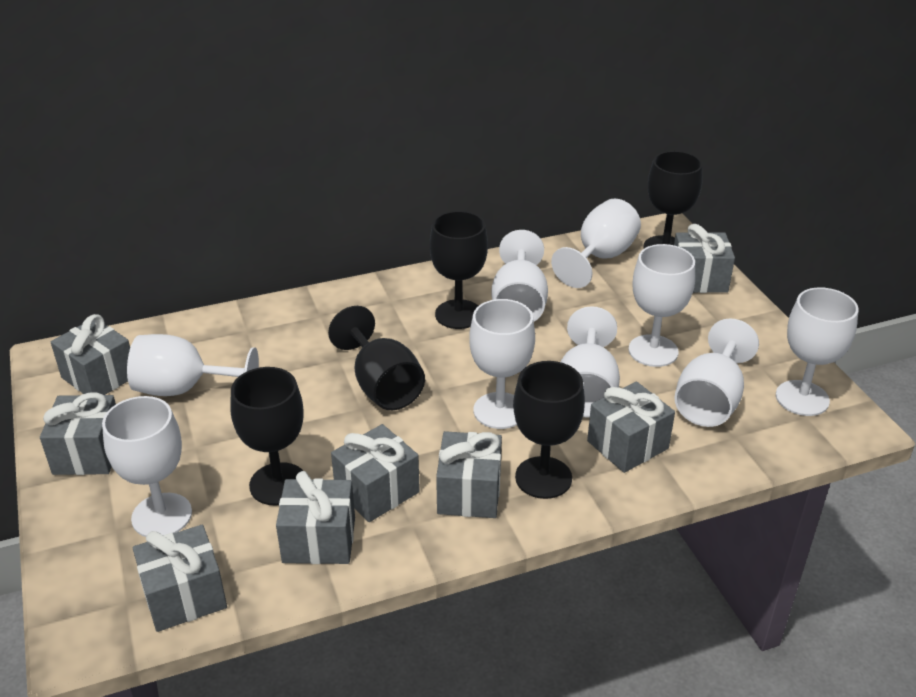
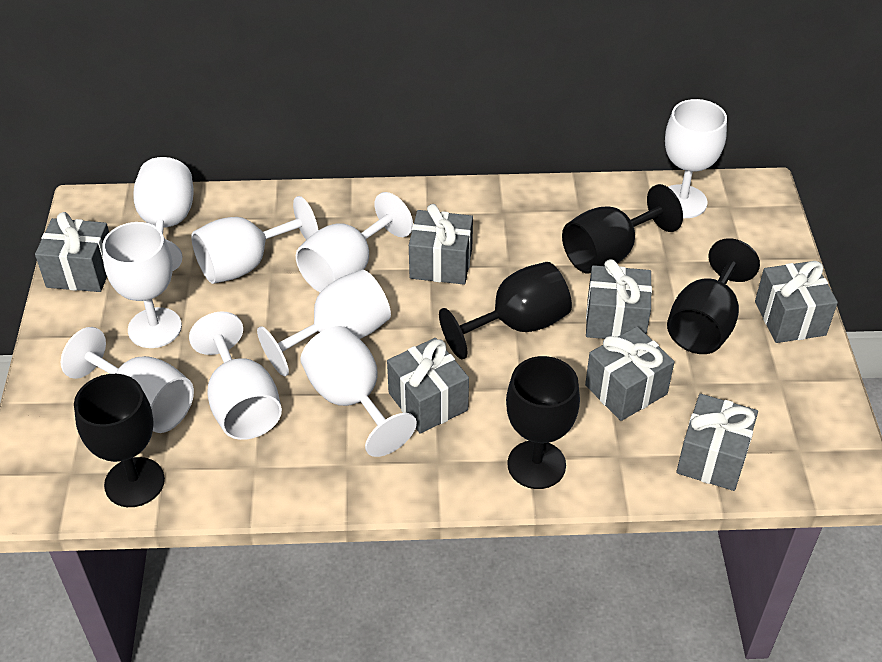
grey gift: 8 -> 7

